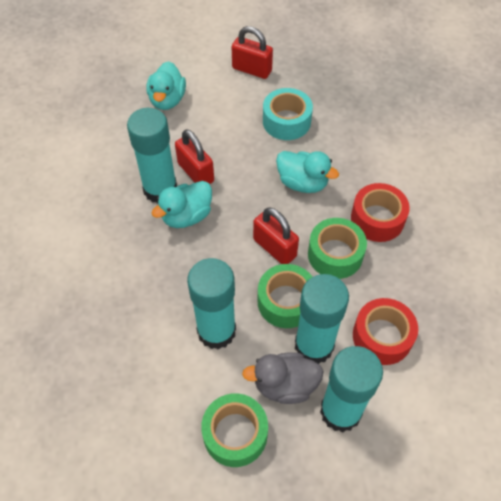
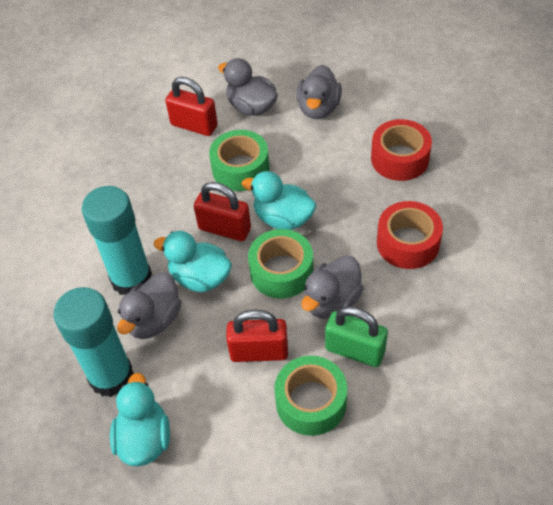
green padlock: 0 -> 1
grey duck: 1 -> 4
turquoise glue stick: 4 -> 2
turquoise tape: 1 -> 0

